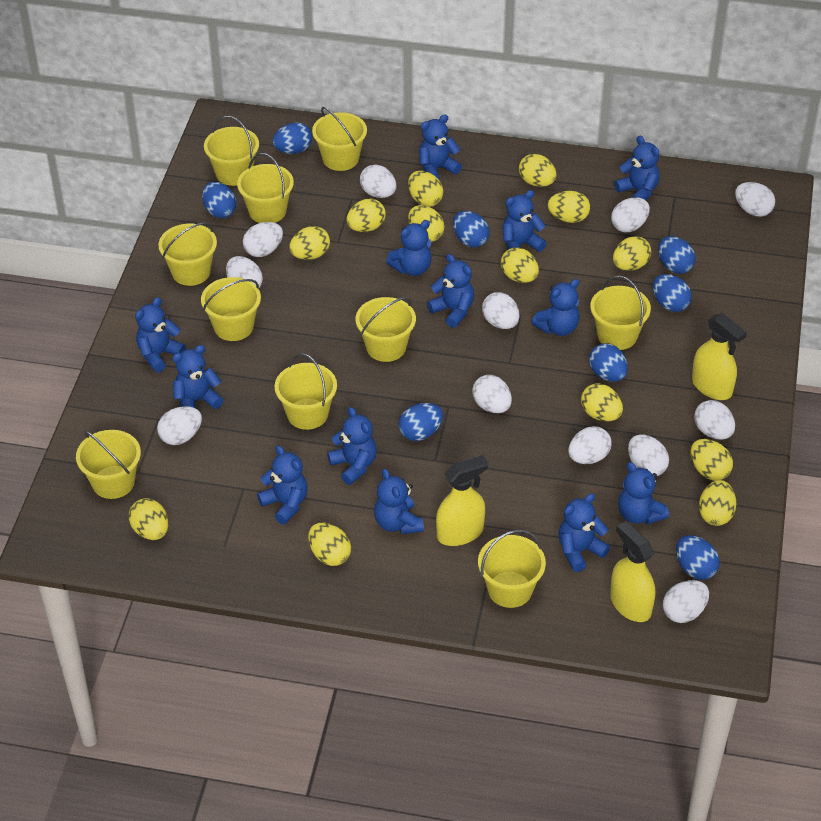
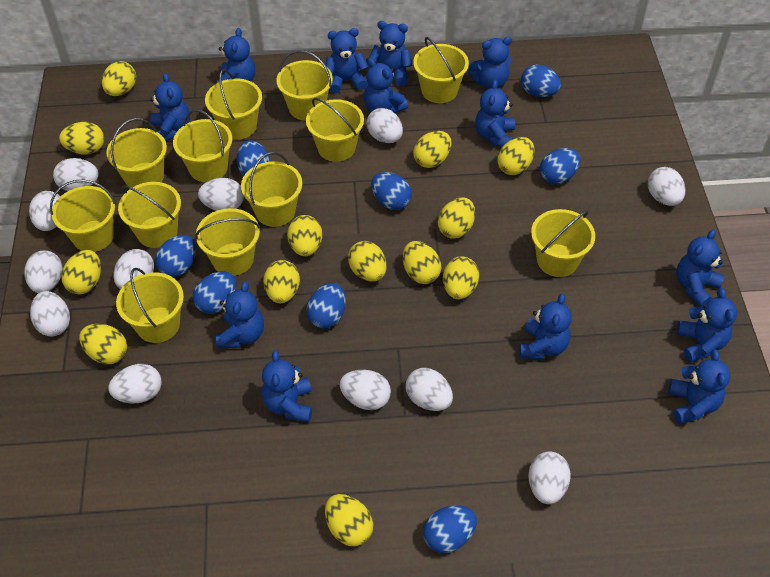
yellow bucket: 10 -> 12
yellow spray bottle: 3 -> 0

